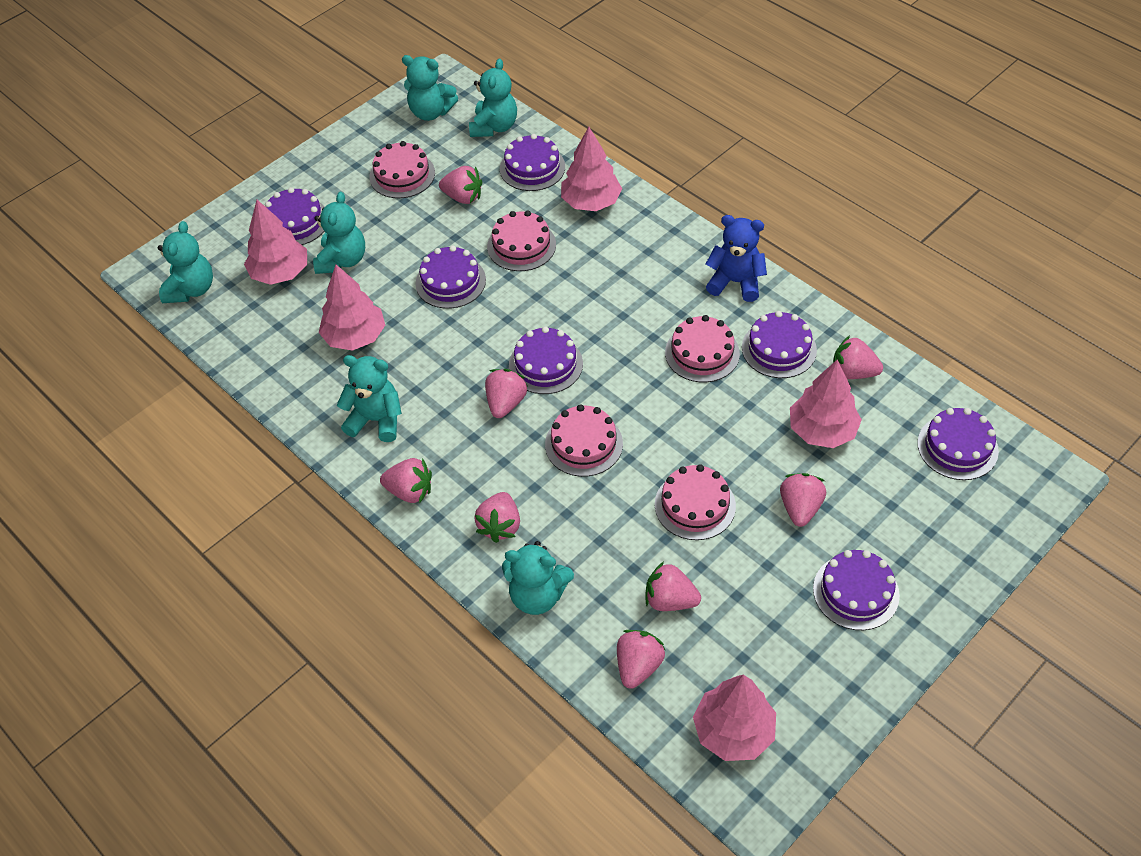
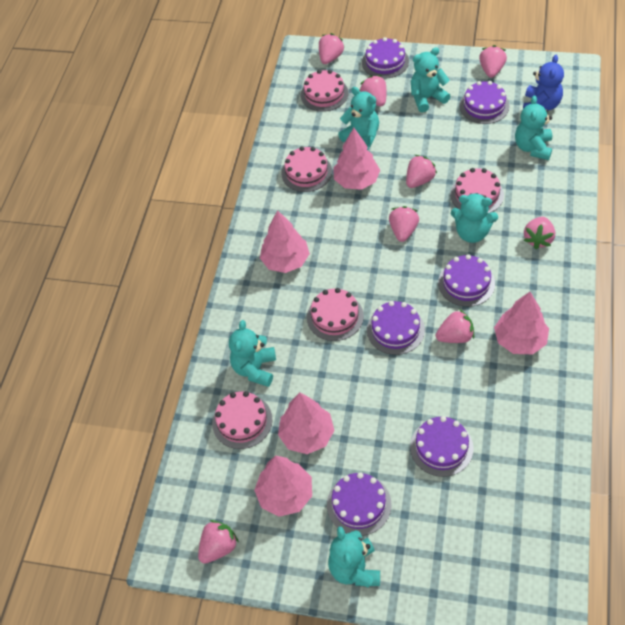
purple cake: 7 -> 6

